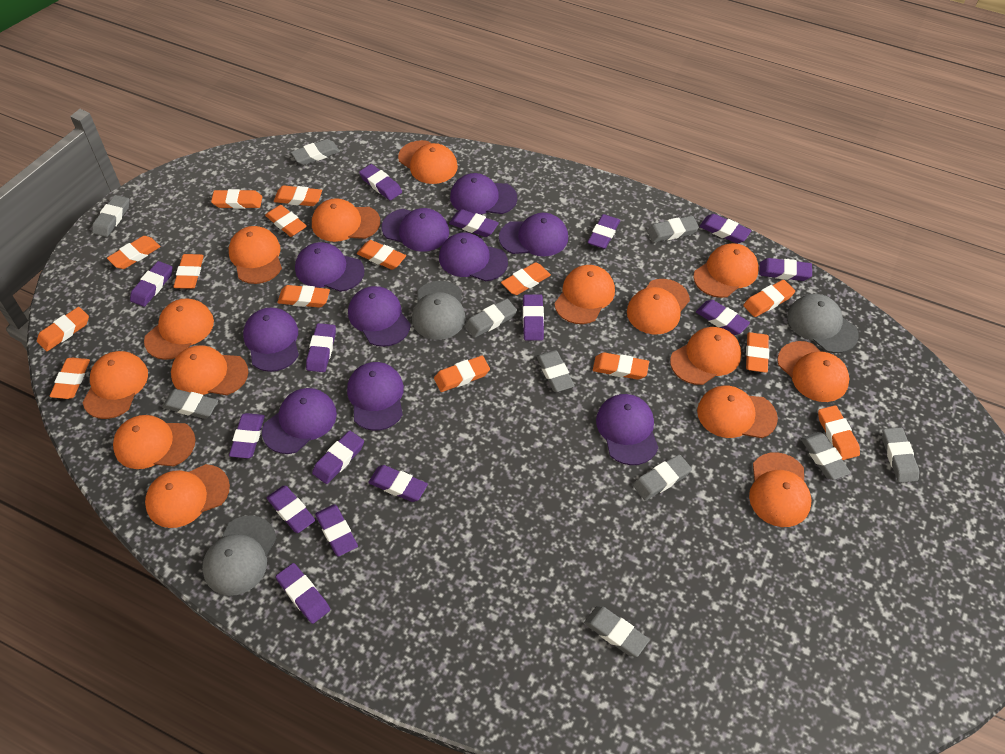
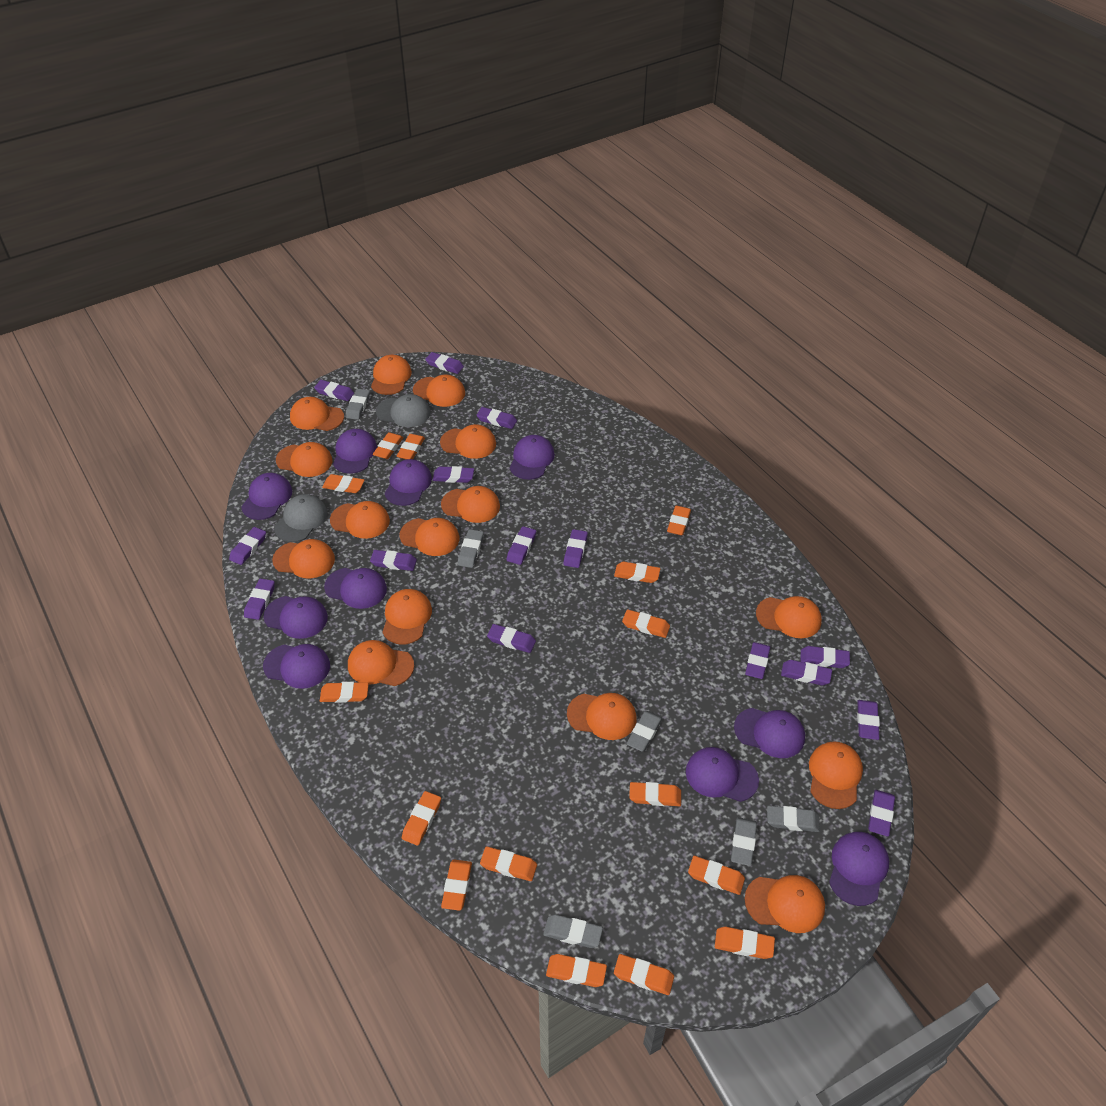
grey cap: 3 -> 2
grey eraser: 10 -> 6

